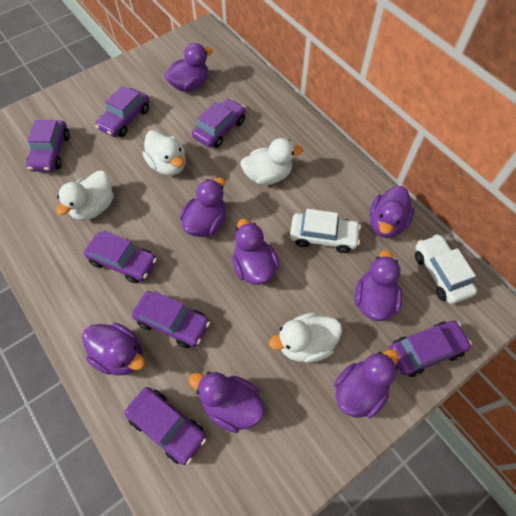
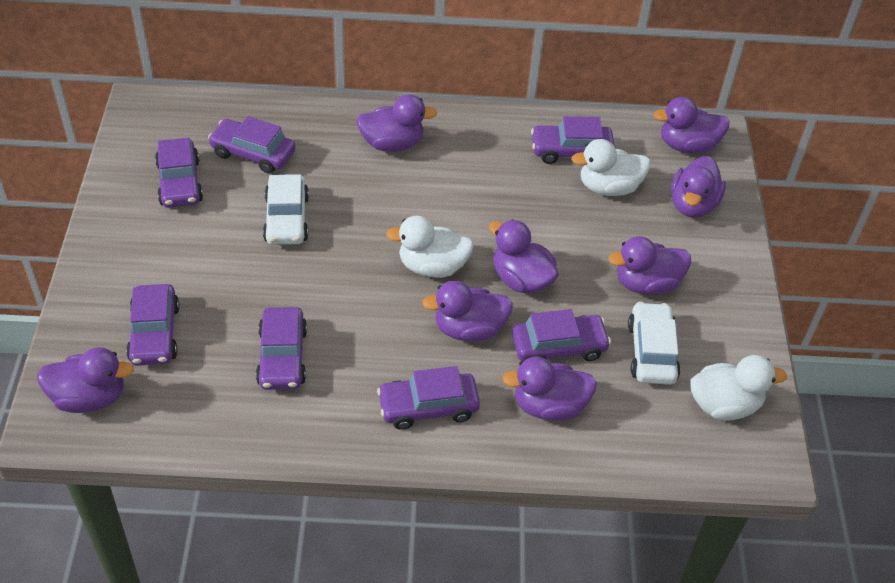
white duck: 4 -> 3

